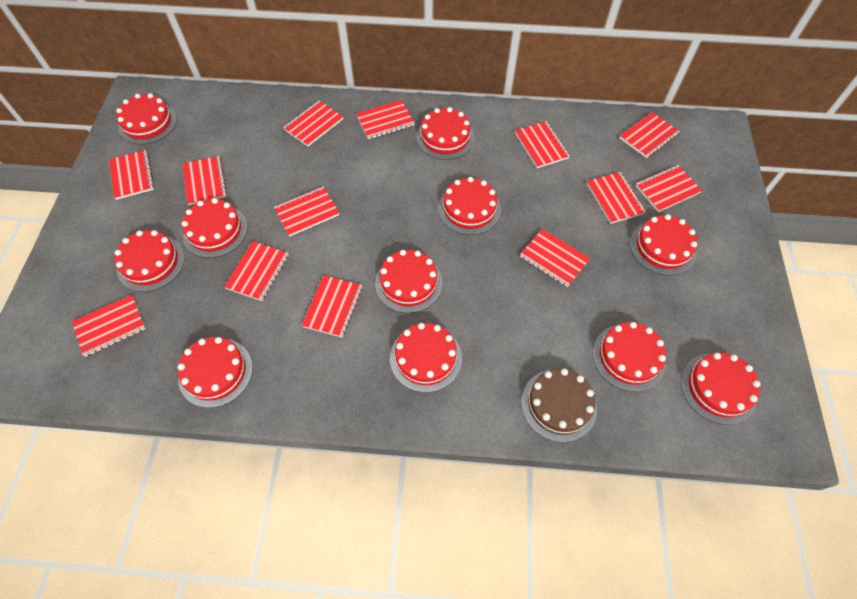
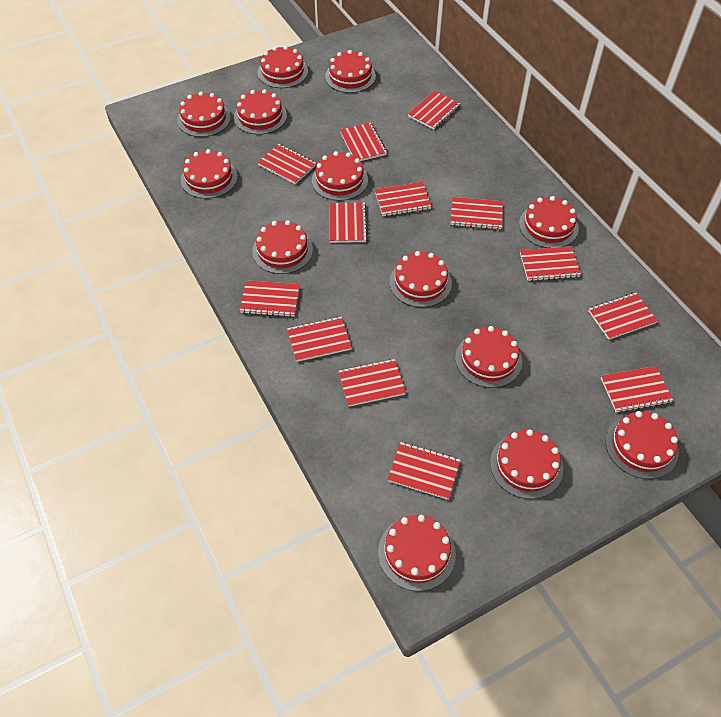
brown cake: 1 -> 0
red cake: 11 -> 13

